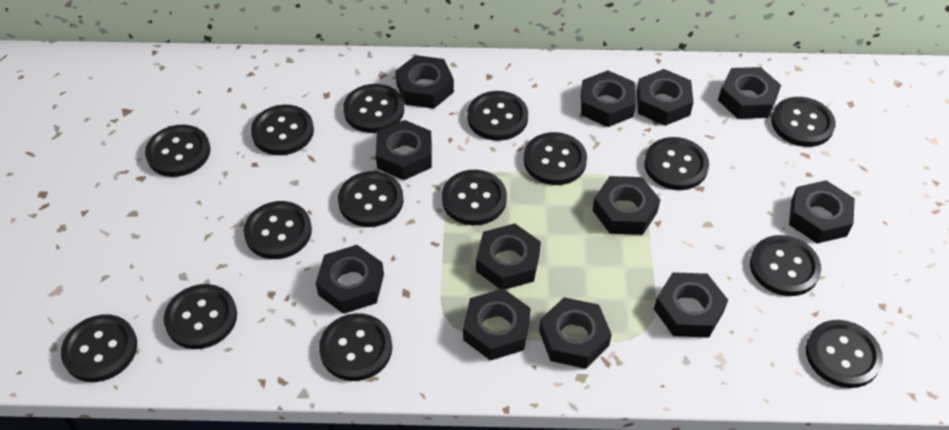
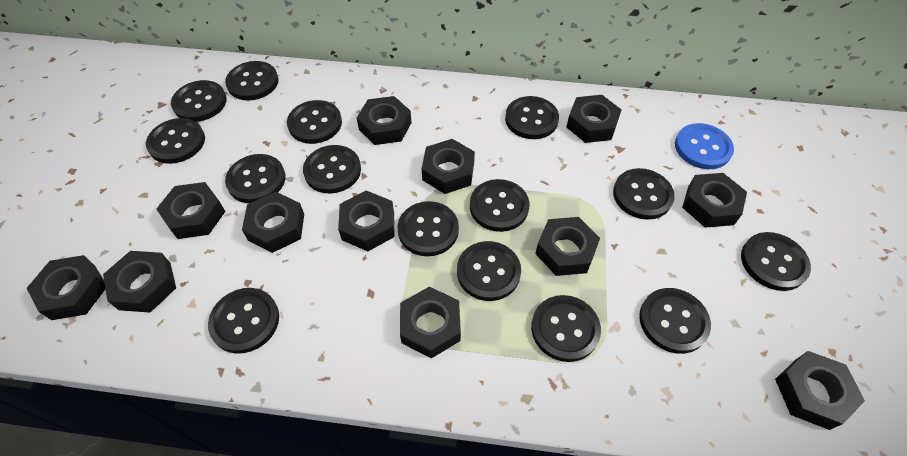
blue button: 0 -> 1

